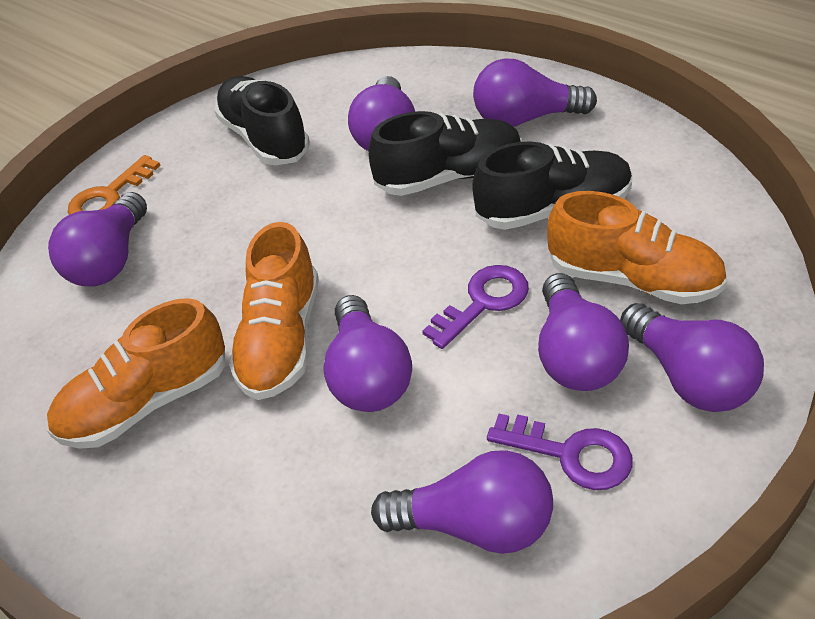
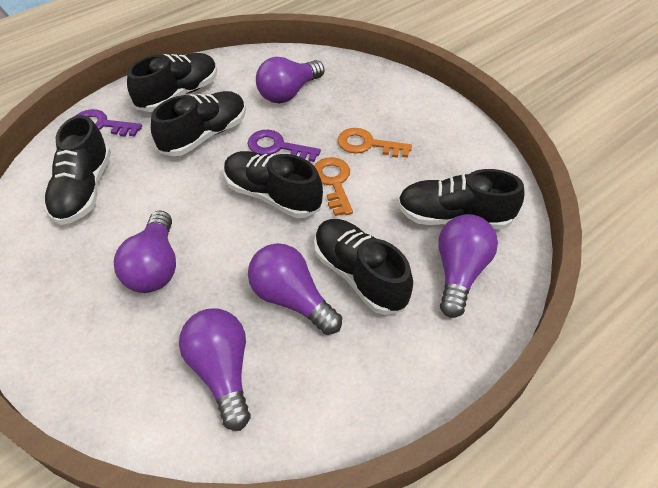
black shoe: 3 -> 6
orange key: 1 -> 2
orange shoe: 3 -> 0
purple light bulb: 7 -> 5

